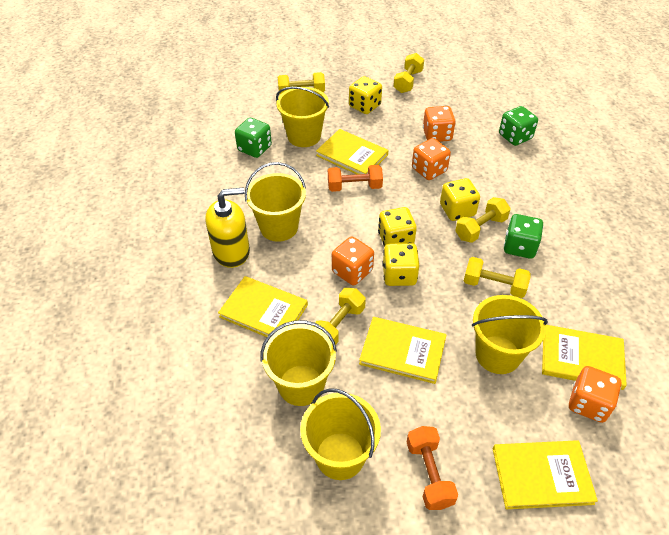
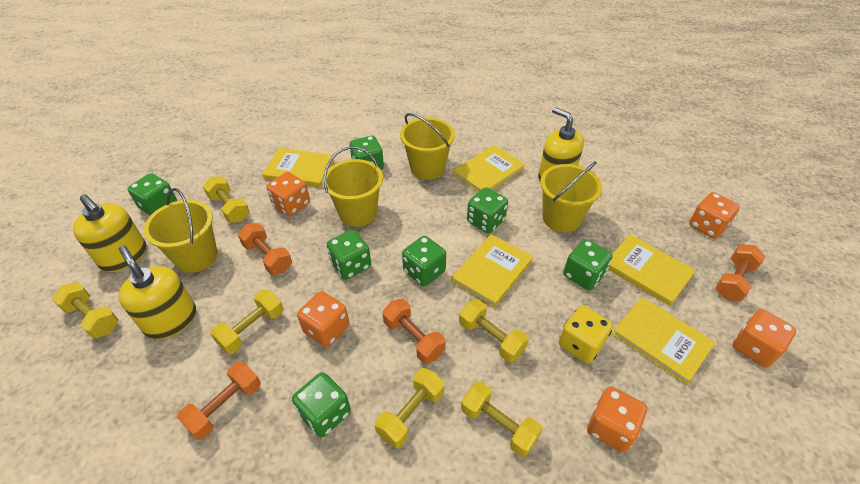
green dice: 3 -> 7
orange dice: 4 -> 5
orange dumbbell: 2 -> 4
yellow bucket: 5 -> 4
yellow dice: 4 -> 1
yellow dumbbell: 5 -> 6
yellow soap dispenser: 1 -> 3

